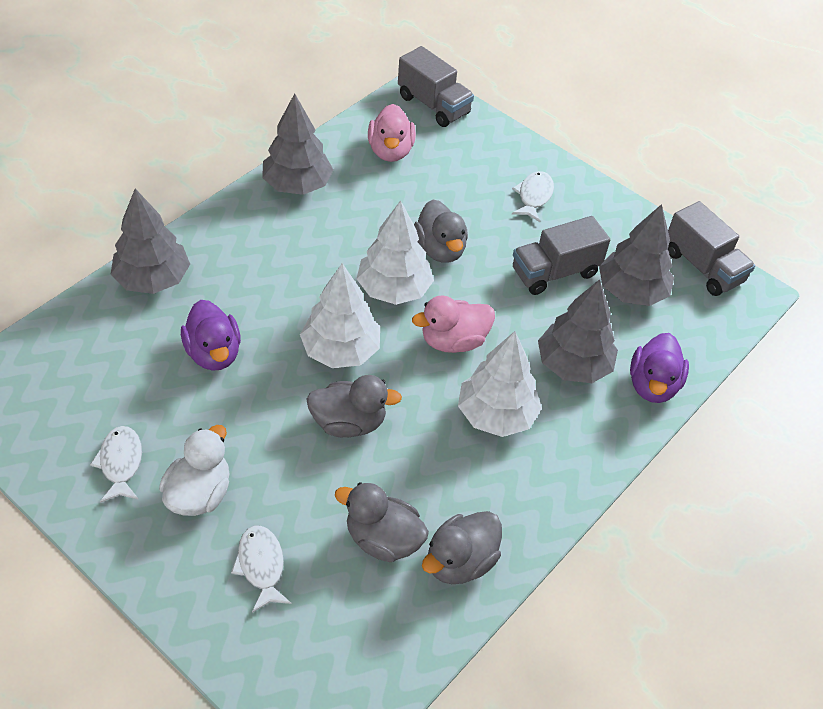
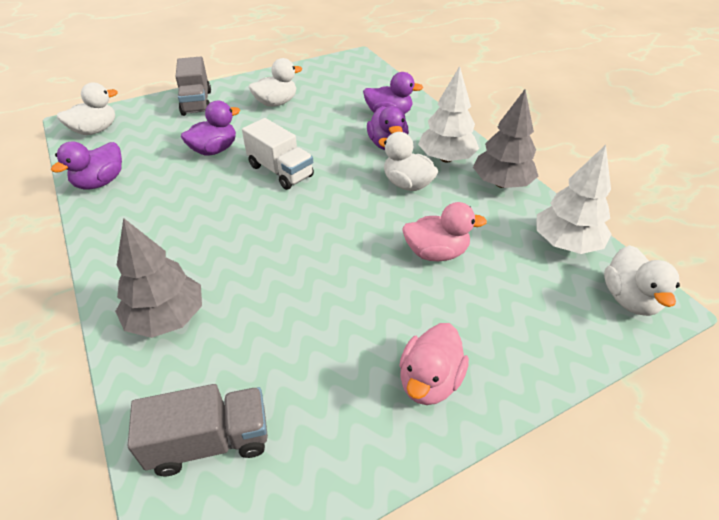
grey duck: 4 -> 0
grey tree: 4 -> 2
grey truck: 3 -> 2
purple duck: 2 -> 4
white duck: 1 -> 4
white fish: 3 -> 0
white tree: 3 -> 2
white truck: 0 -> 1

